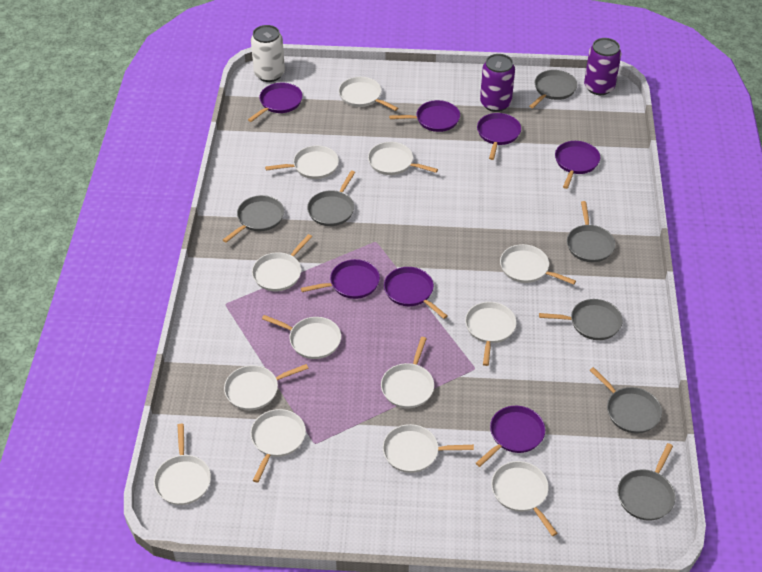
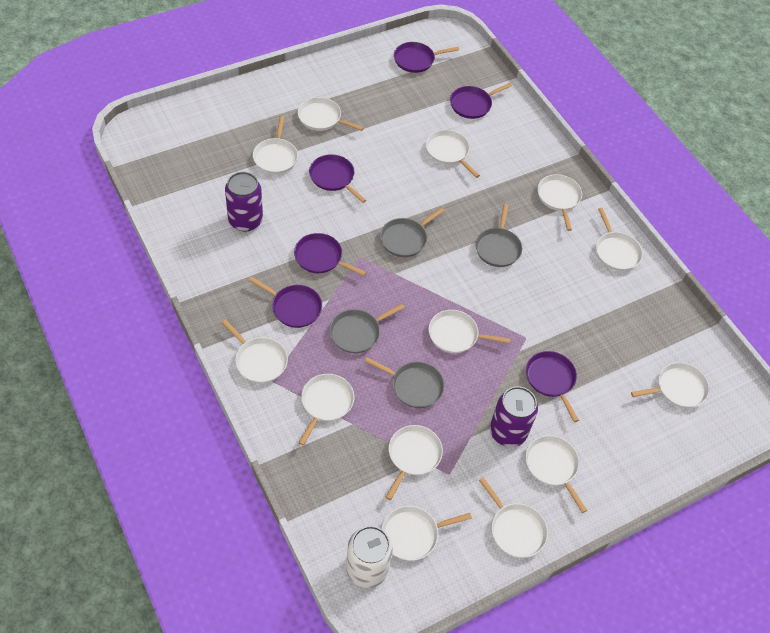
grey pan: 7 -> 4
purple pan: 7 -> 6

